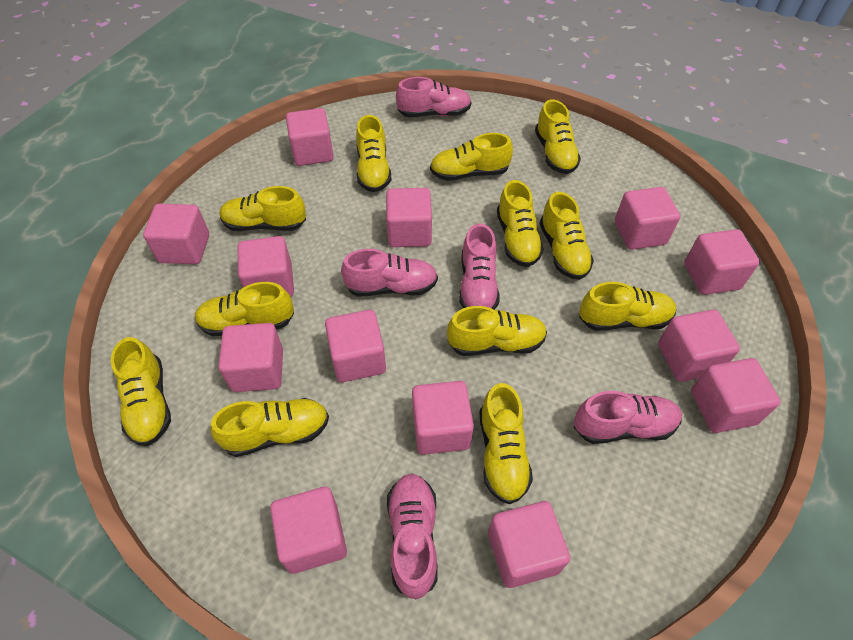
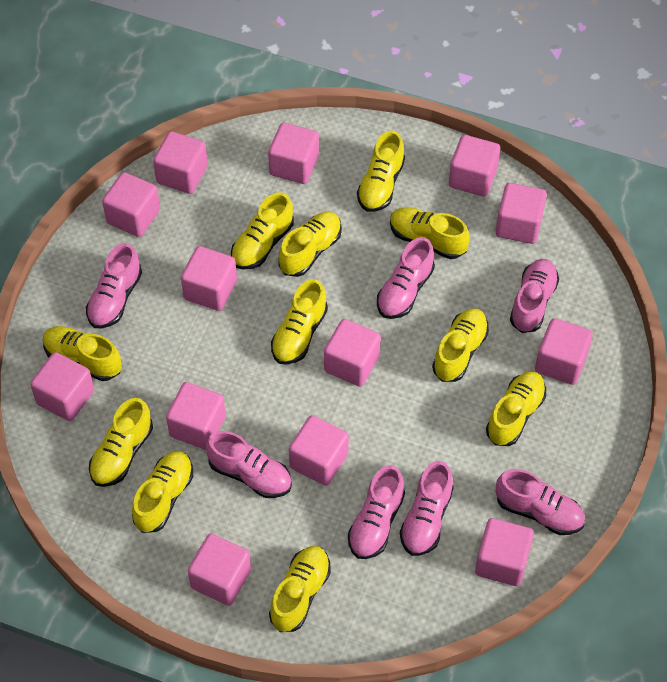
pink shoe: 5 -> 7
yellow shoe: 12 -> 11

